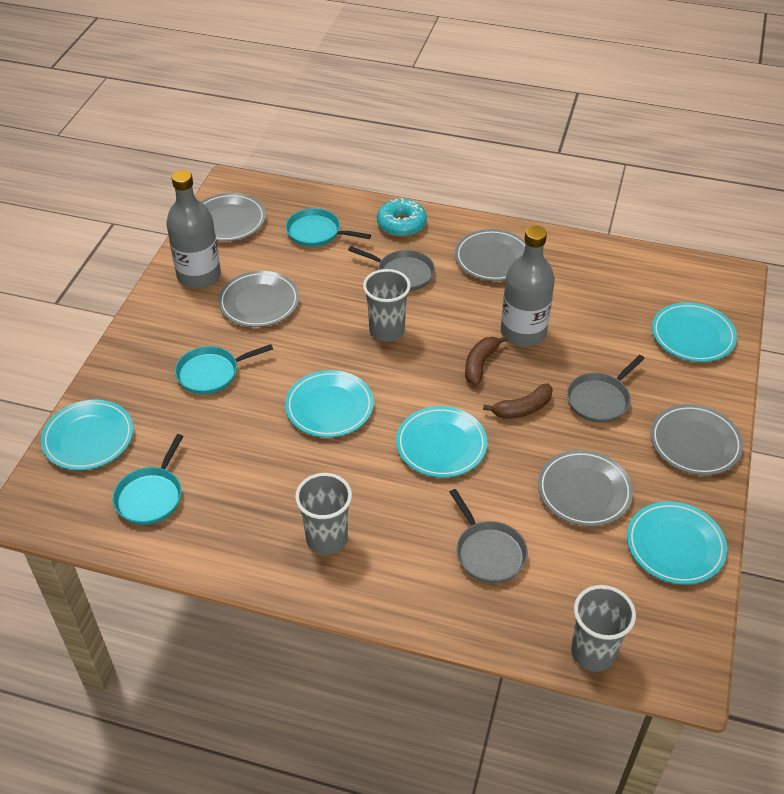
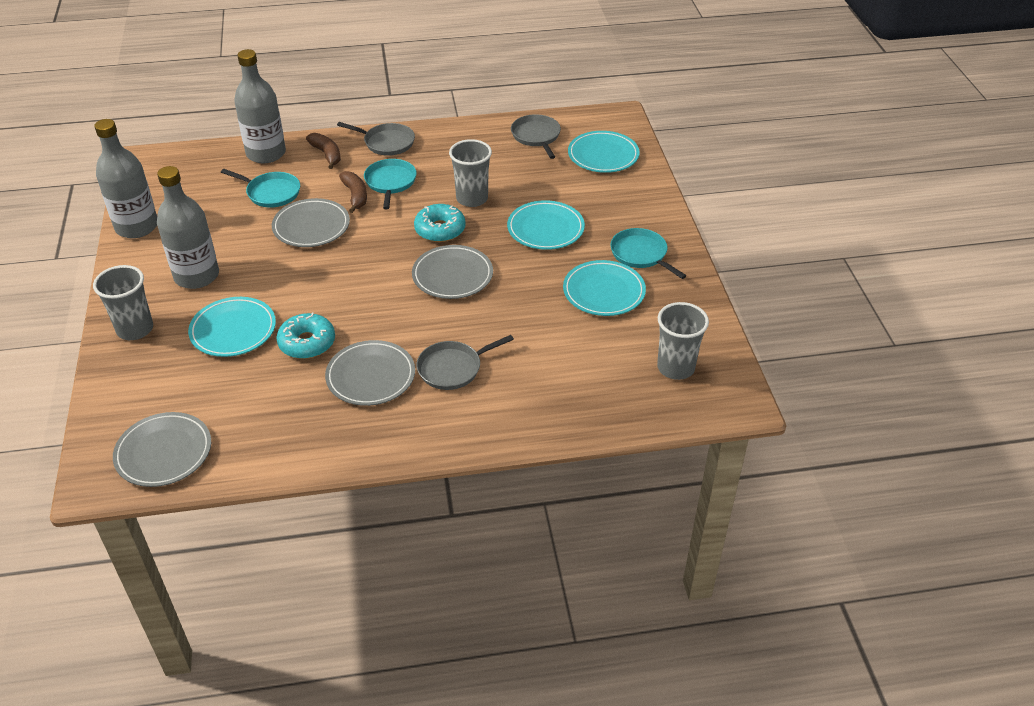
grey bottle: 2 -> 3
grey plate: 5 -> 4
turquoise donut: 1 -> 2
turquoise plate: 5 -> 4

